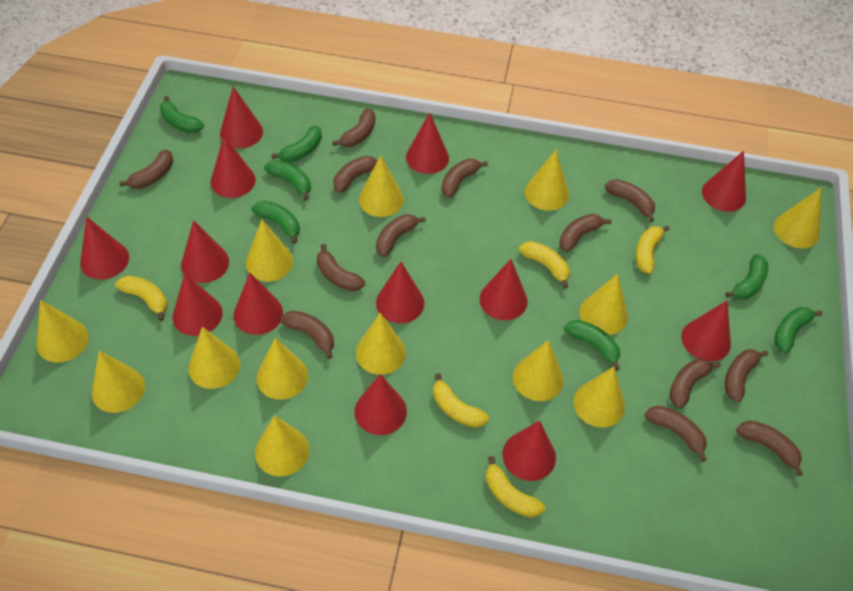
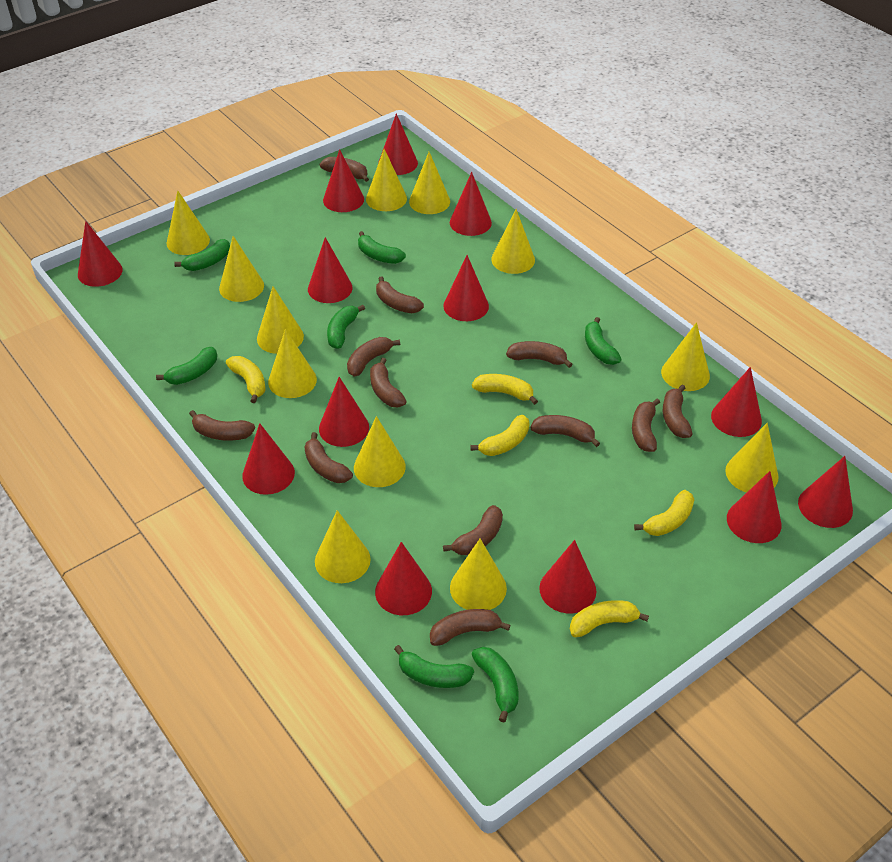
brown banana: 13 -> 12
yellow cone: 13 -> 12

